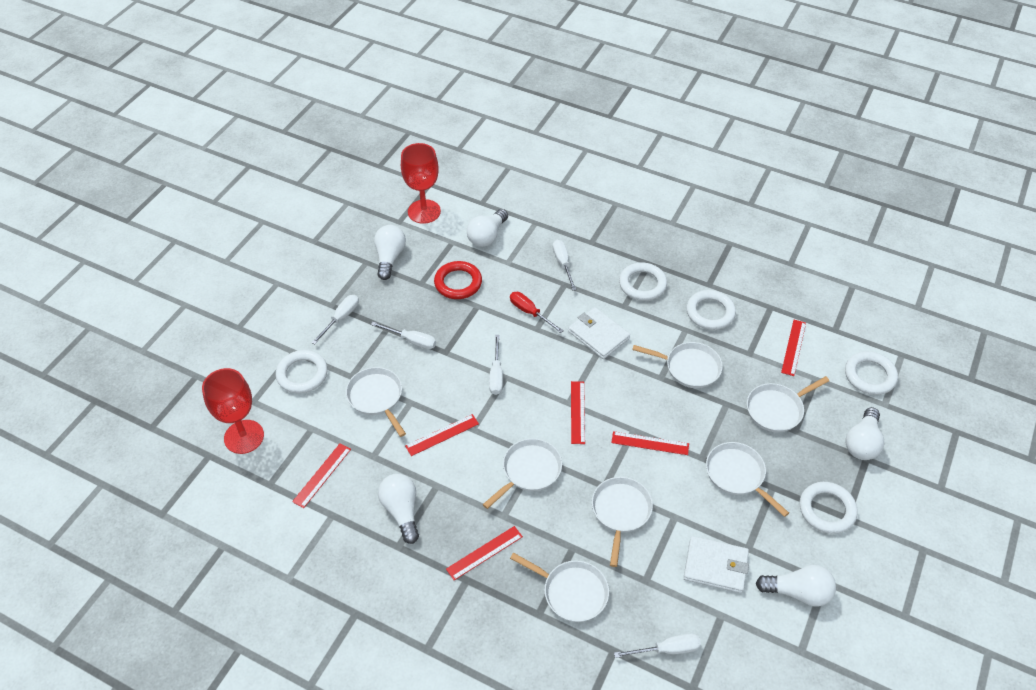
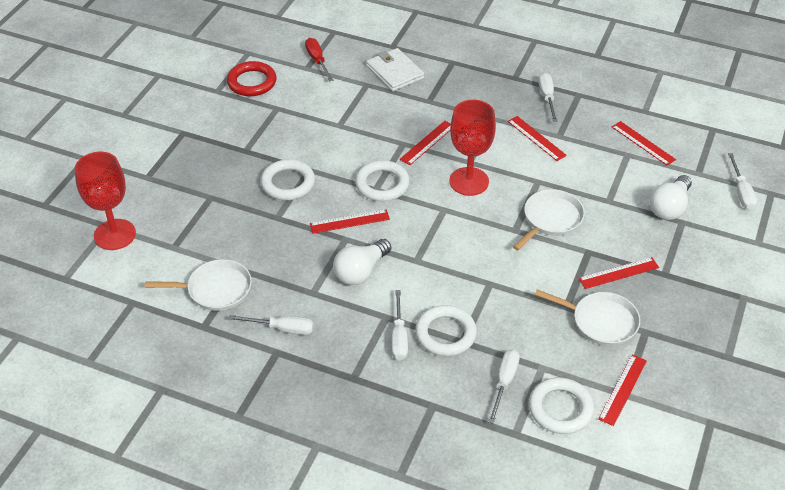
white light bulb: 5 -> 2
white pan: 7 -> 3
white ring: 5 -> 4
white wallet: 2 -> 1

